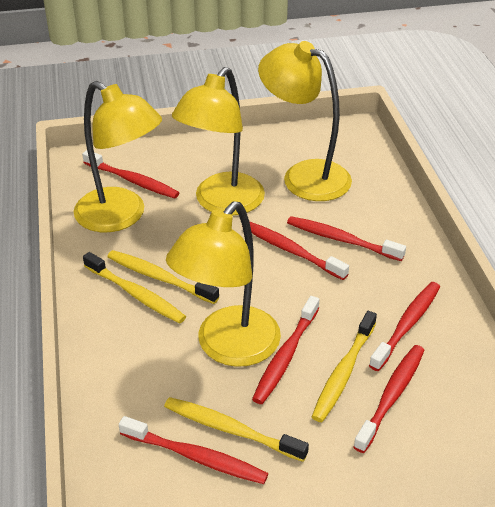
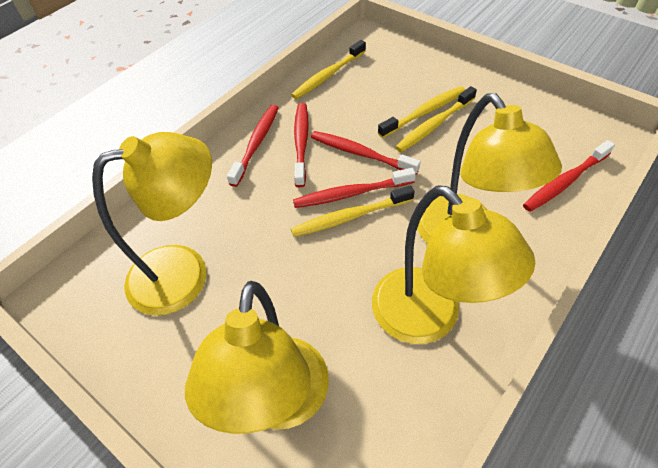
red toothbrush: 7 -> 5

